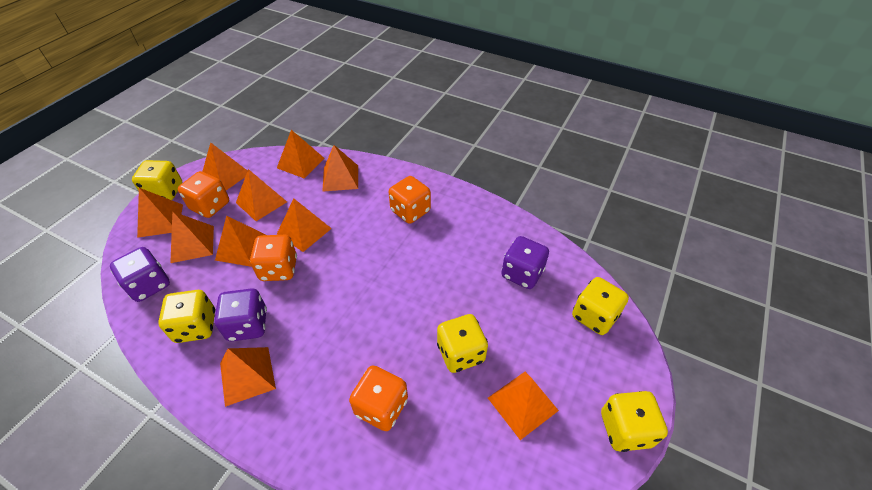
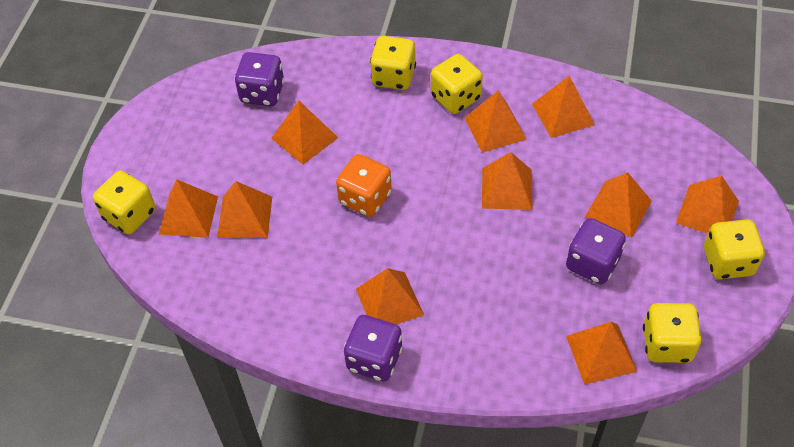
orange dice: 4 -> 1

